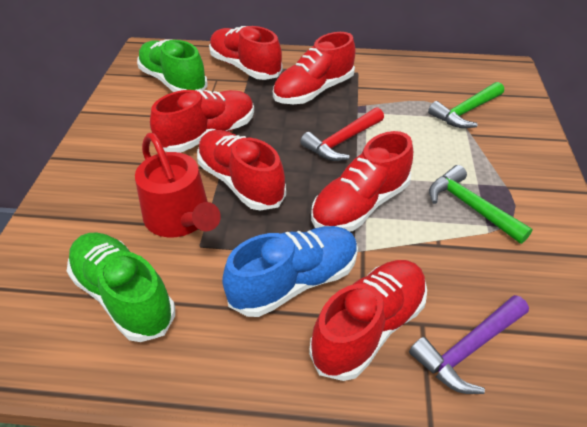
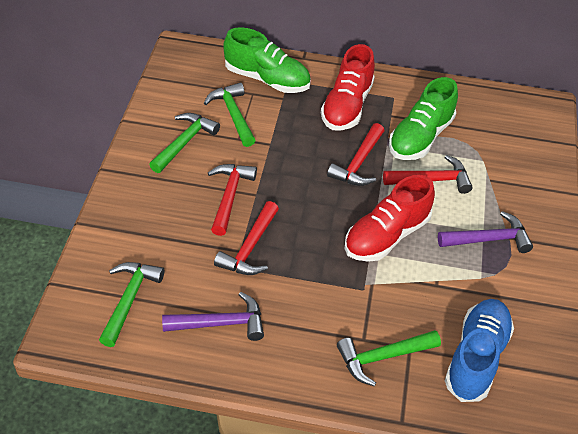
green hammer: 2 -> 4
purple hammer: 1 -> 2
red hammer: 1 -> 4
red shoe: 6 -> 2
red watering can: 1 -> 0

